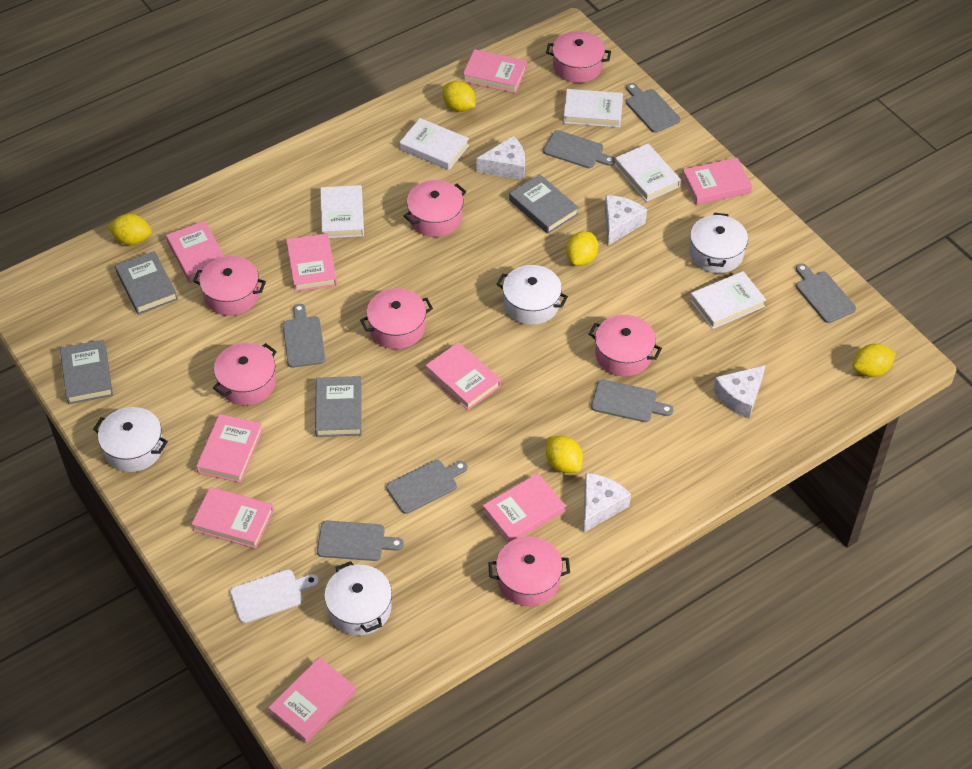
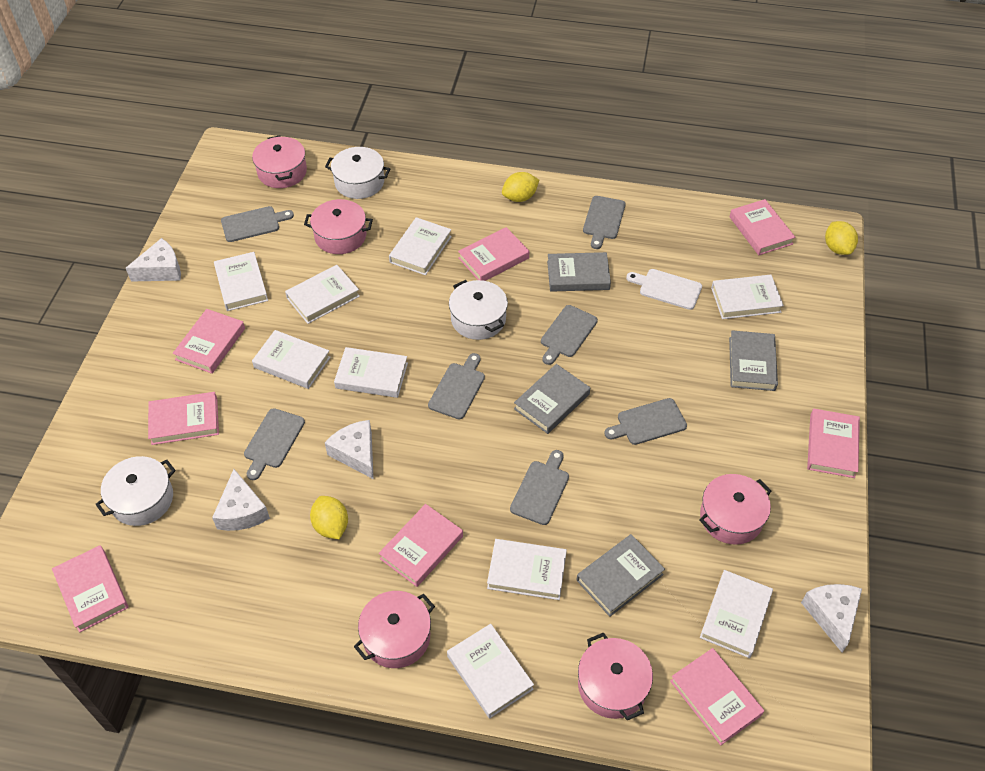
pink book: 9 -> 8
pink pot: 7 -> 5
white book: 5 -> 9
white pot: 4 -> 3
yellow lemon: 5 -> 3

